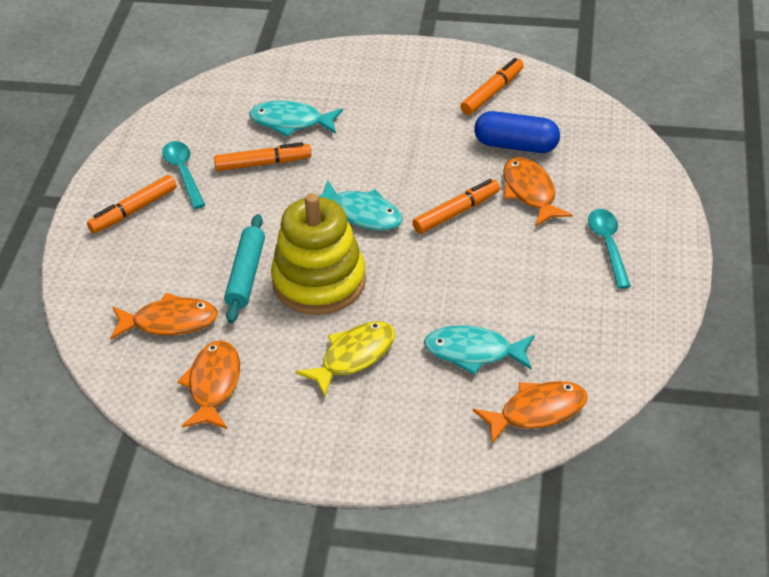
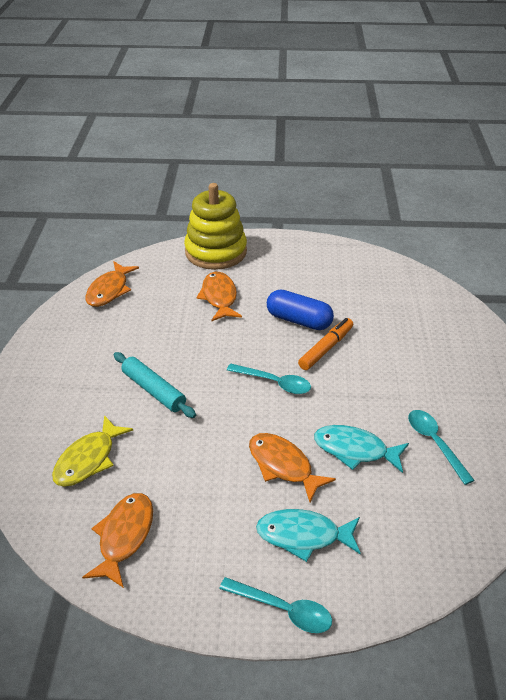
orange marker: 4 -> 1
turquoise fish: 3 -> 2
turquoise spoon: 2 -> 3

